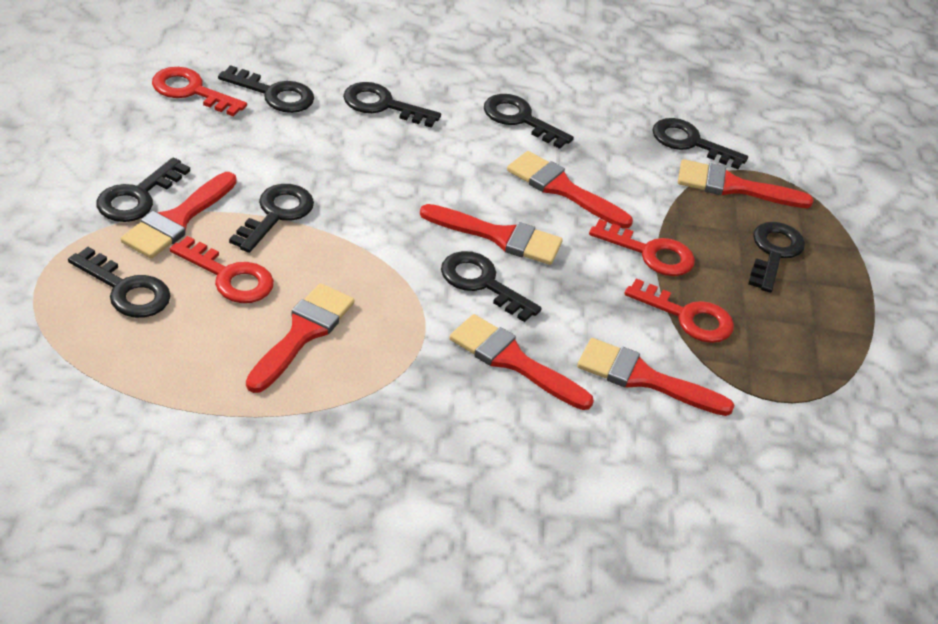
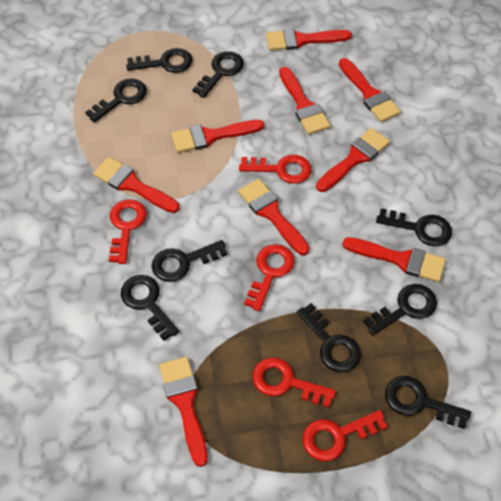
red brush: 7 -> 9
red key: 4 -> 5

